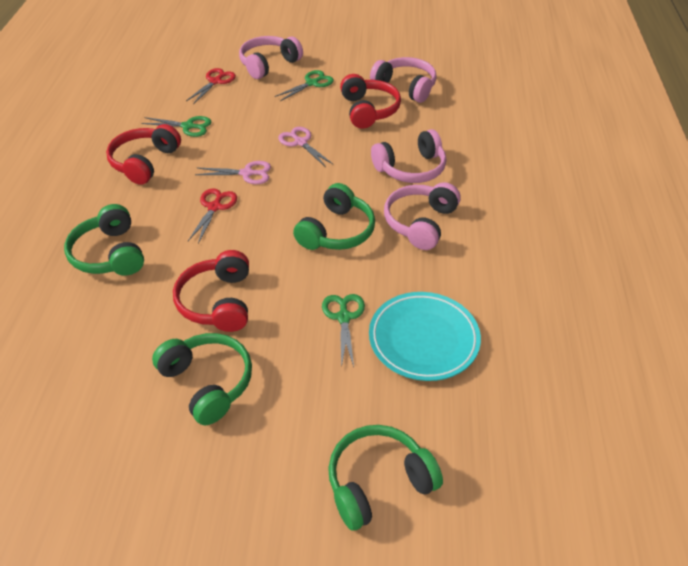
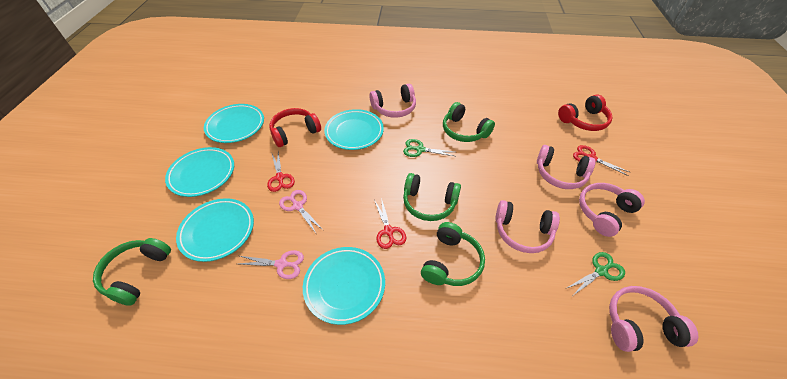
green scissors: 3 -> 2
pink headphones: 4 -> 5
red headphones: 3 -> 2
red scissors: 2 -> 3
turquoise plate: 1 -> 5

